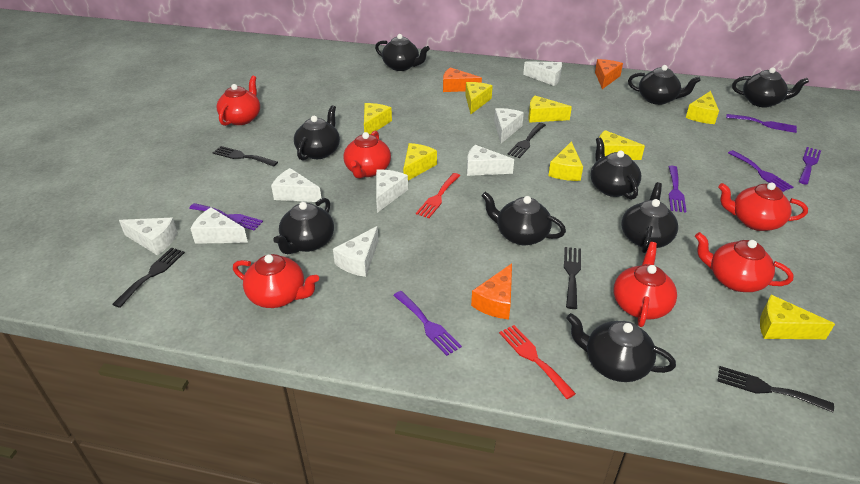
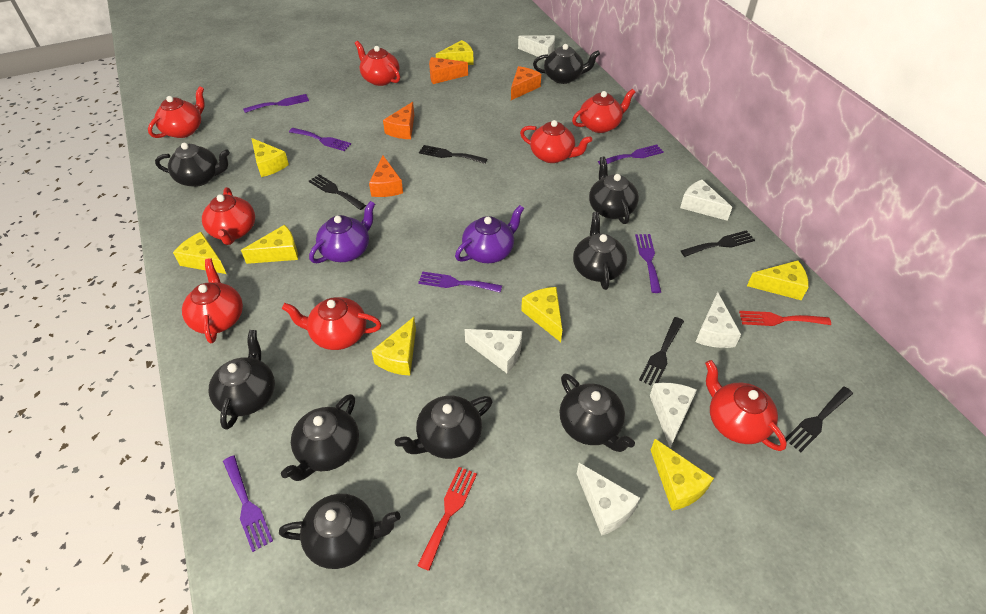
orange cheese: 3 -> 4
purple teapot: 0 -> 2
red teapot: 6 -> 8
white cheese: 8 -> 6

